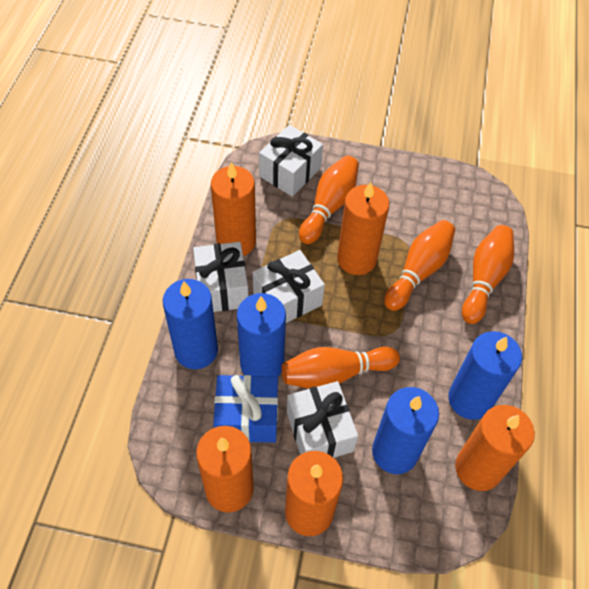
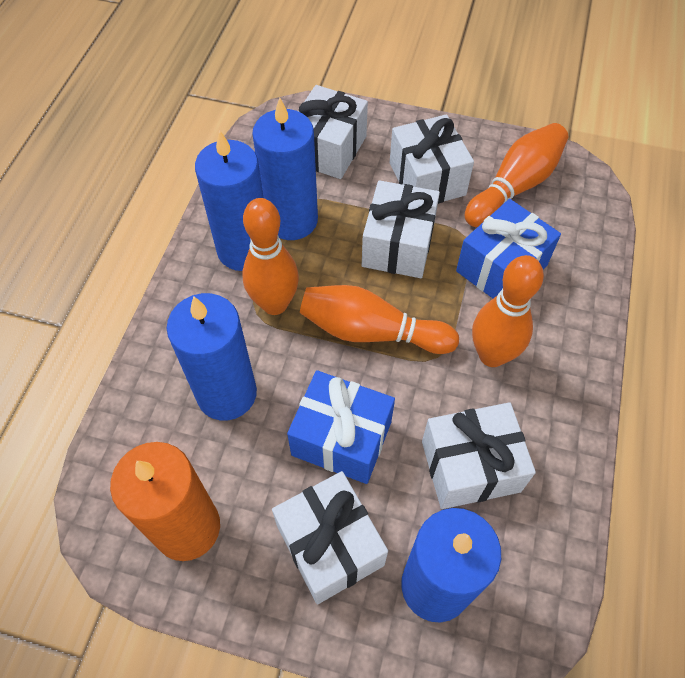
blue gift: 1 -> 2
orange candle: 5 -> 1
white gift: 4 -> 5

